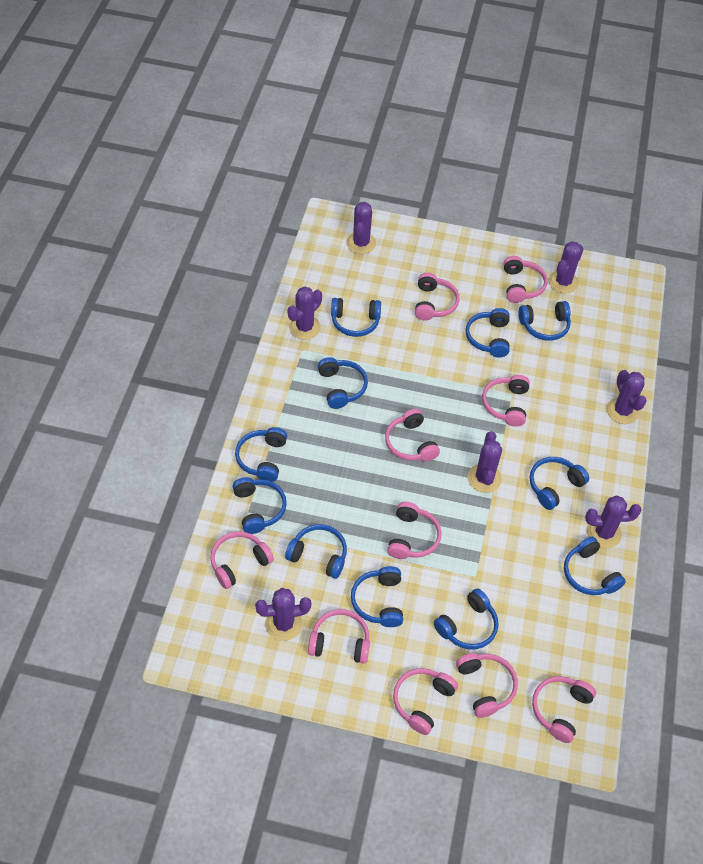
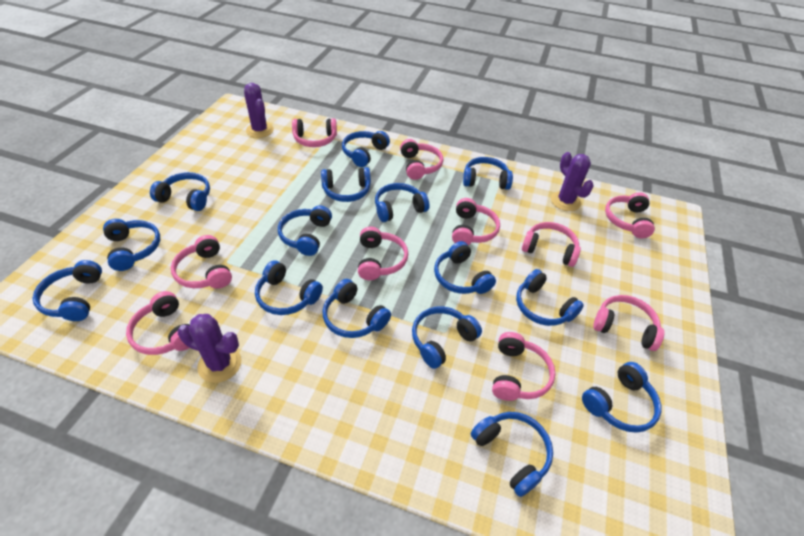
blue headphones: 11 -> 15
purple cactus: 7 -> 3

